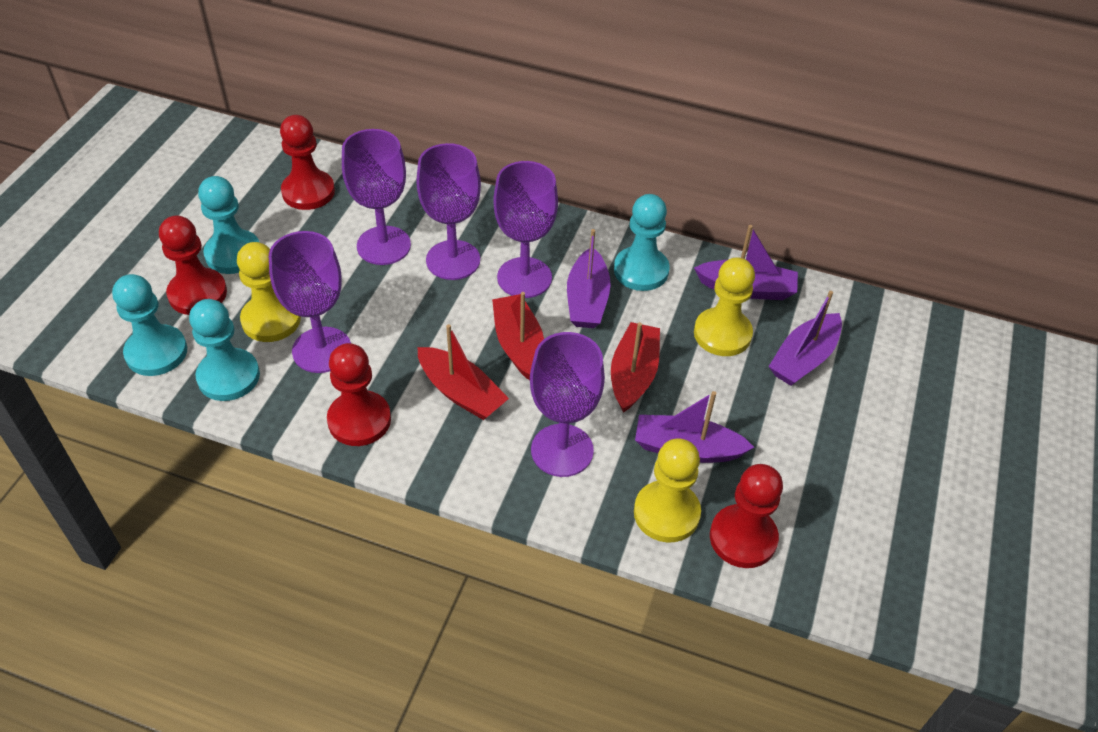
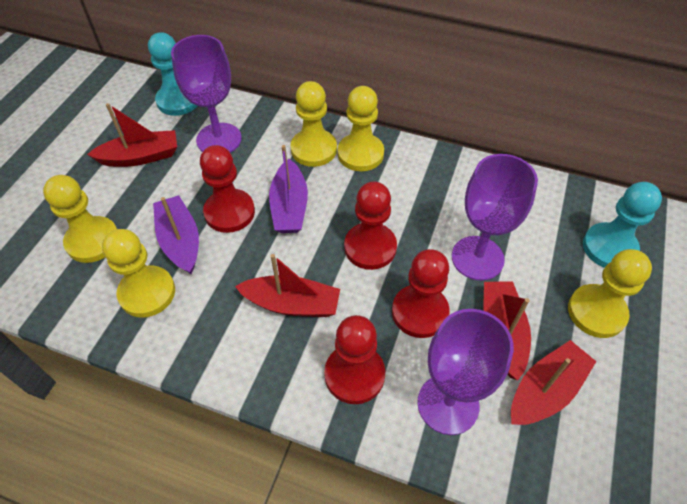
purple boat: 4 -> 2
purple goblet: 5 -> 3
red boat: 3 -> 4
turquoise pawn: 4 -> 2
yellow pawn: 3 -> 5

